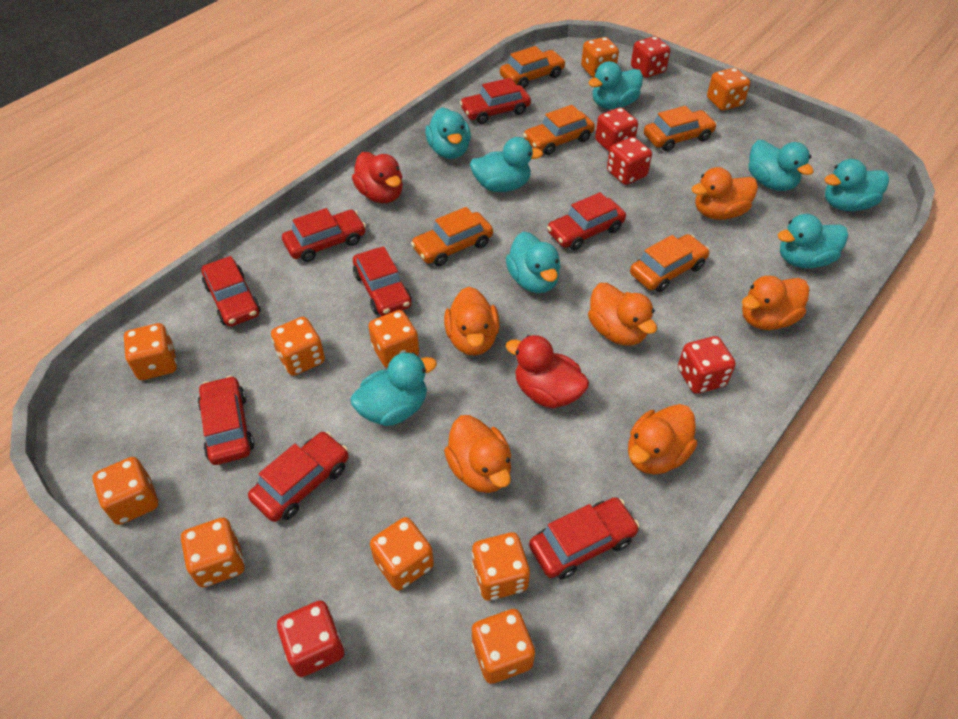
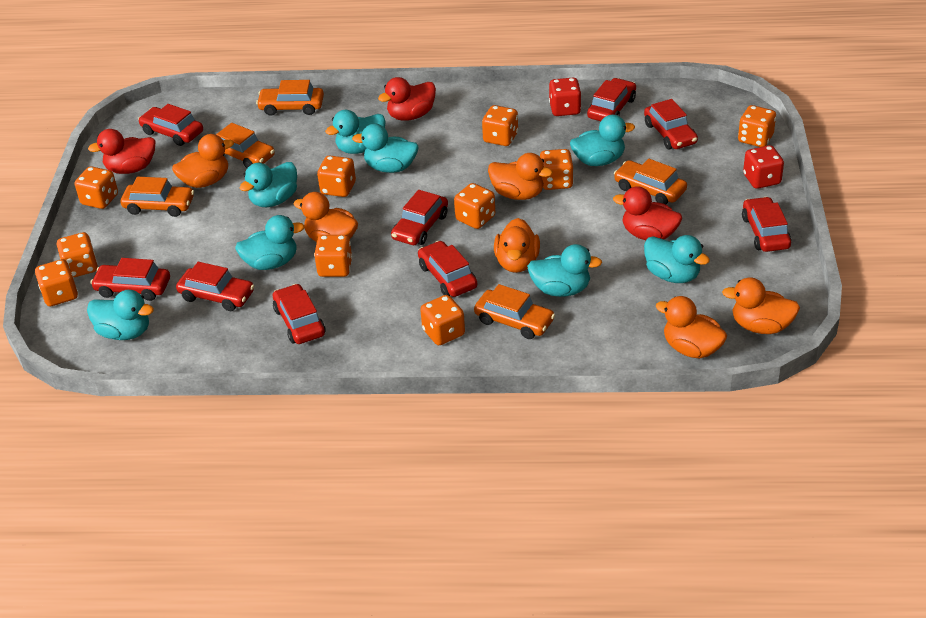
red car: 8 -> 9
red dice: 5 -> 2
red duck: 2 -> 3

